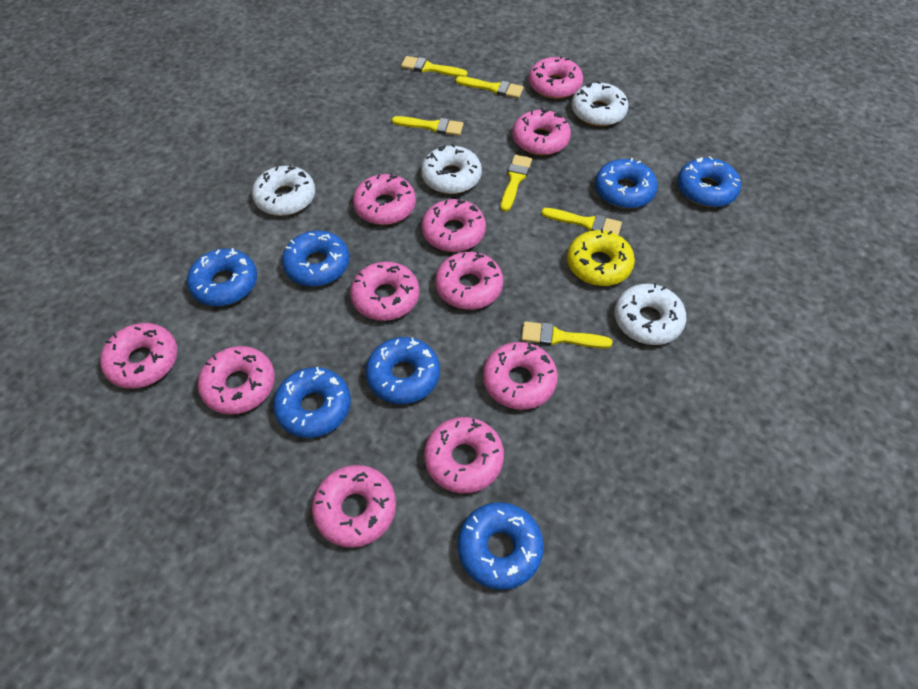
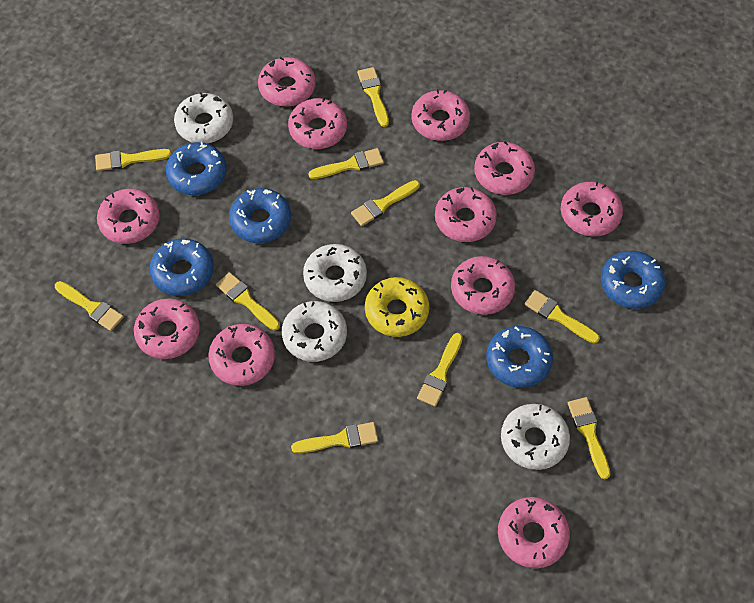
blue donut: 7 -> 5
yellow brush: 6 -> 10

